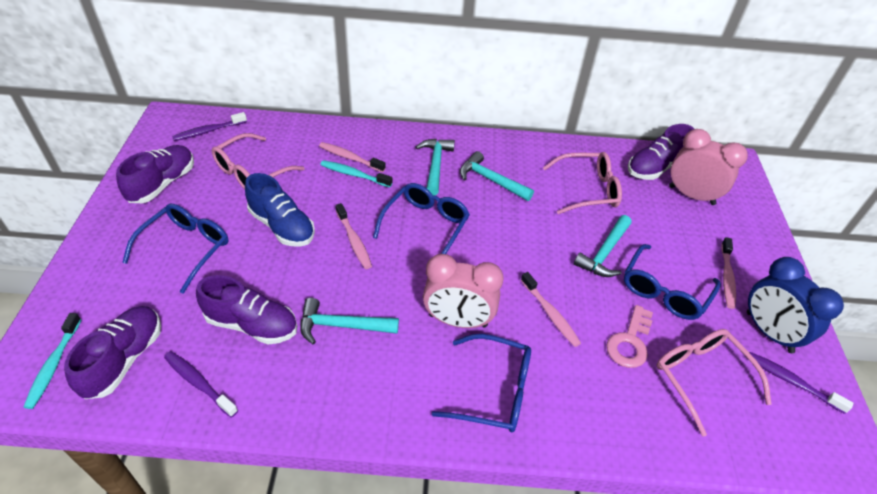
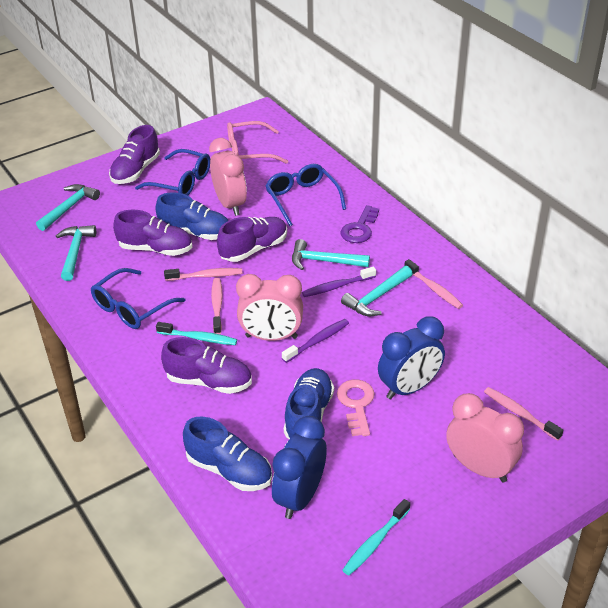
blue clock: 1 -> 2
blue glasses: 4 -> 3
blue shoe: 1 -> 3
pink clock: 2 -> 3
pink glasses: 3 -> 1
purple key: 0 -> 1
purple toothbrush: 3 -> 2

